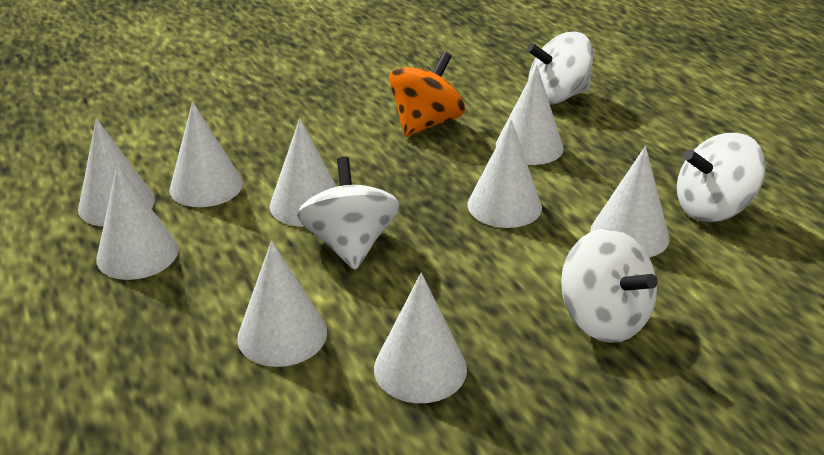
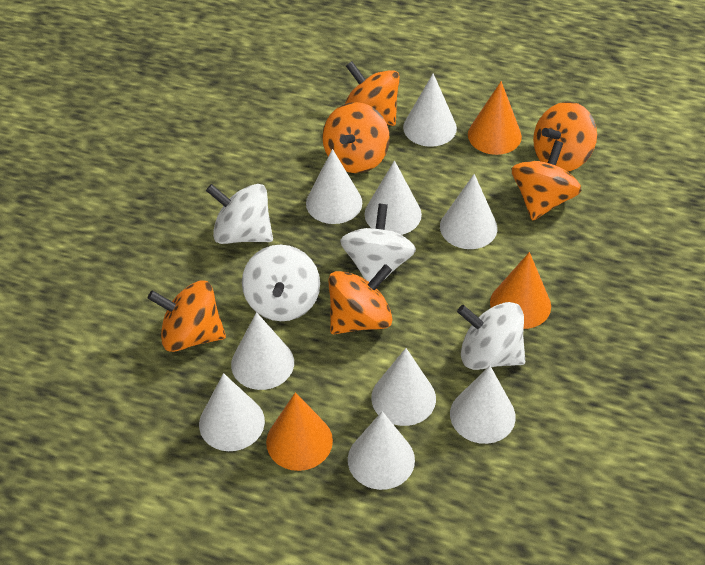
orange cone: 0 -> 3
orange spinning top: 1 -> 6

